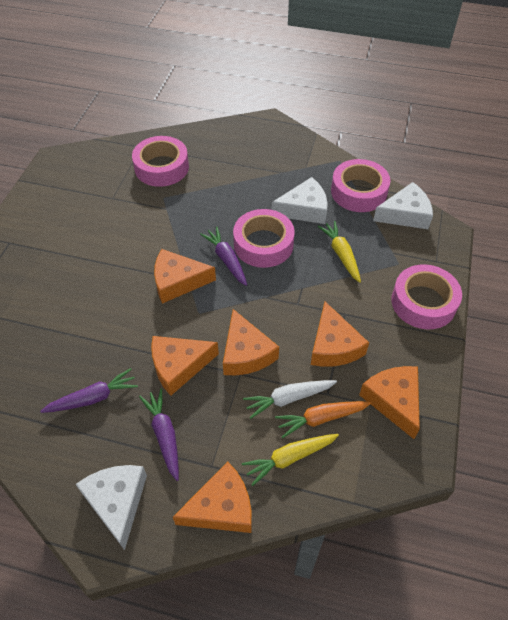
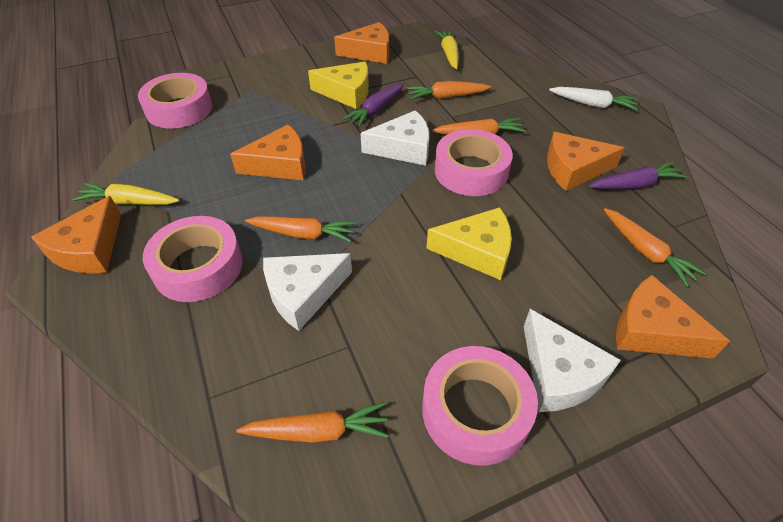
orange carrot: 1 -> 5
orange cheese: 6 -> 5
purple carrot: 3 -> 2
yellow cheese: 0 -> 2

